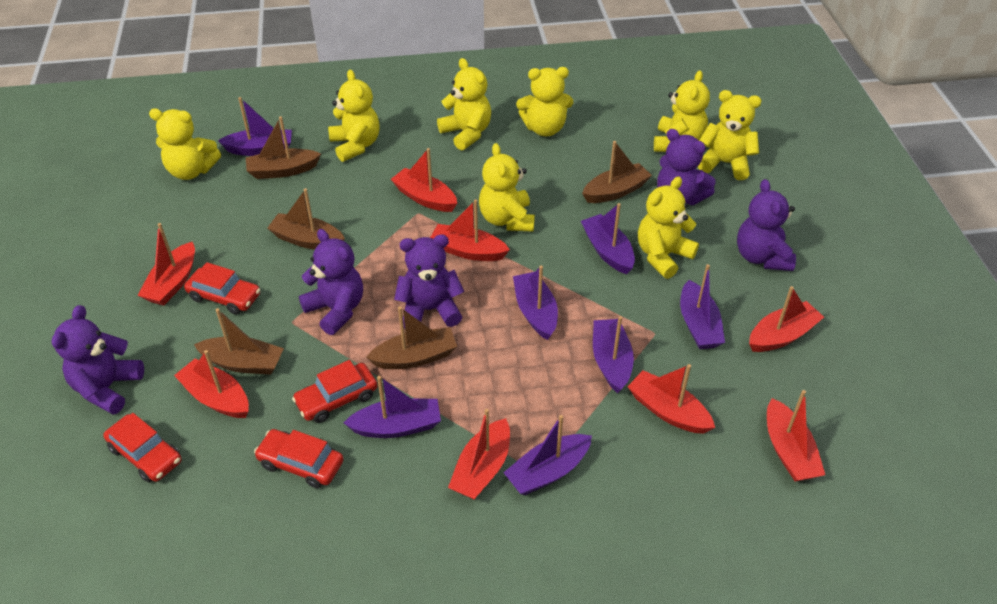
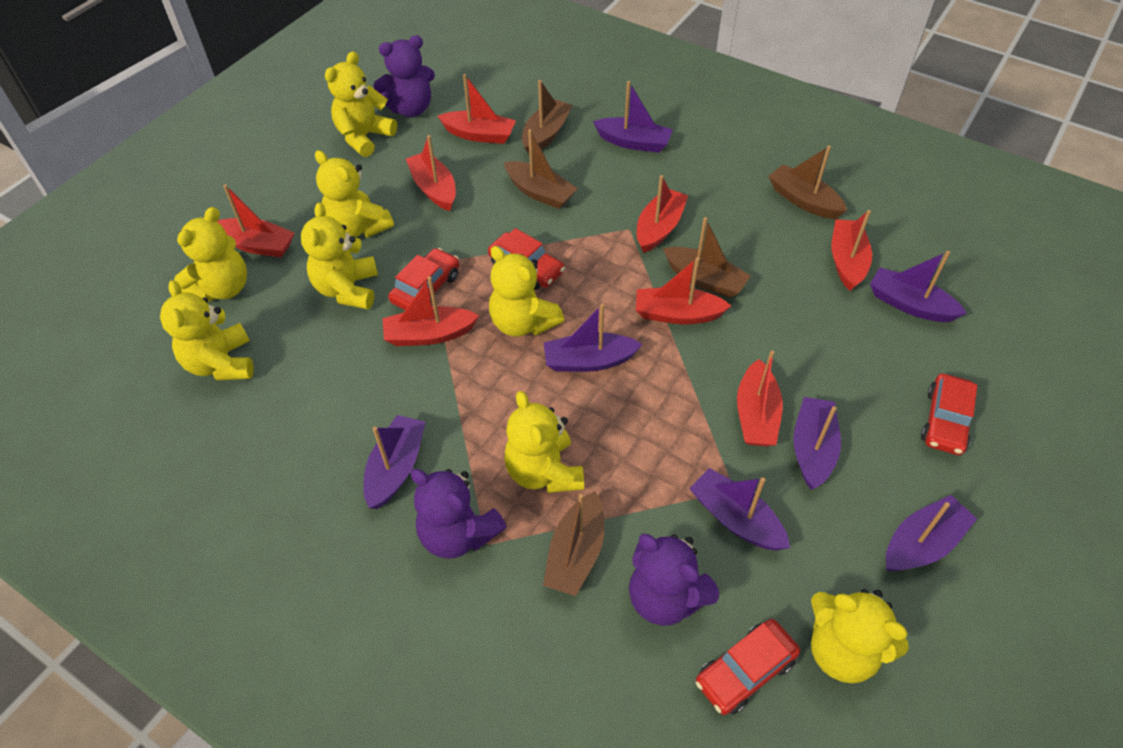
purple teddy bear: 5 -> 3

